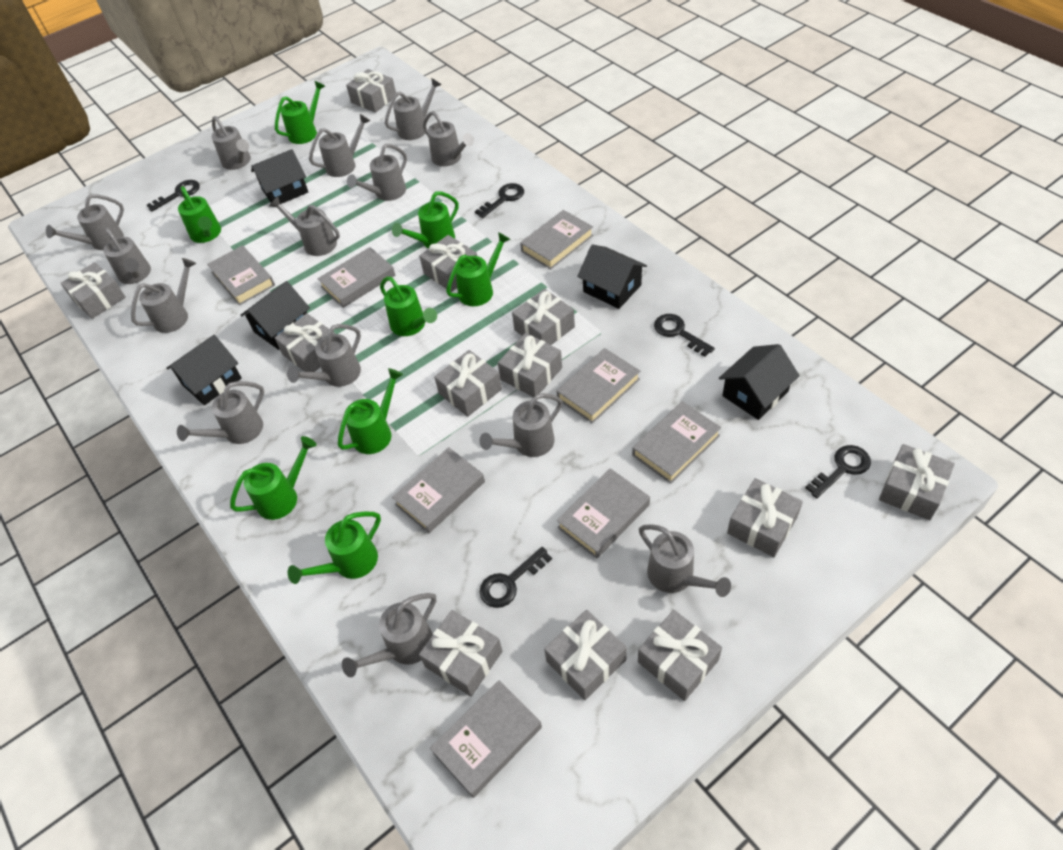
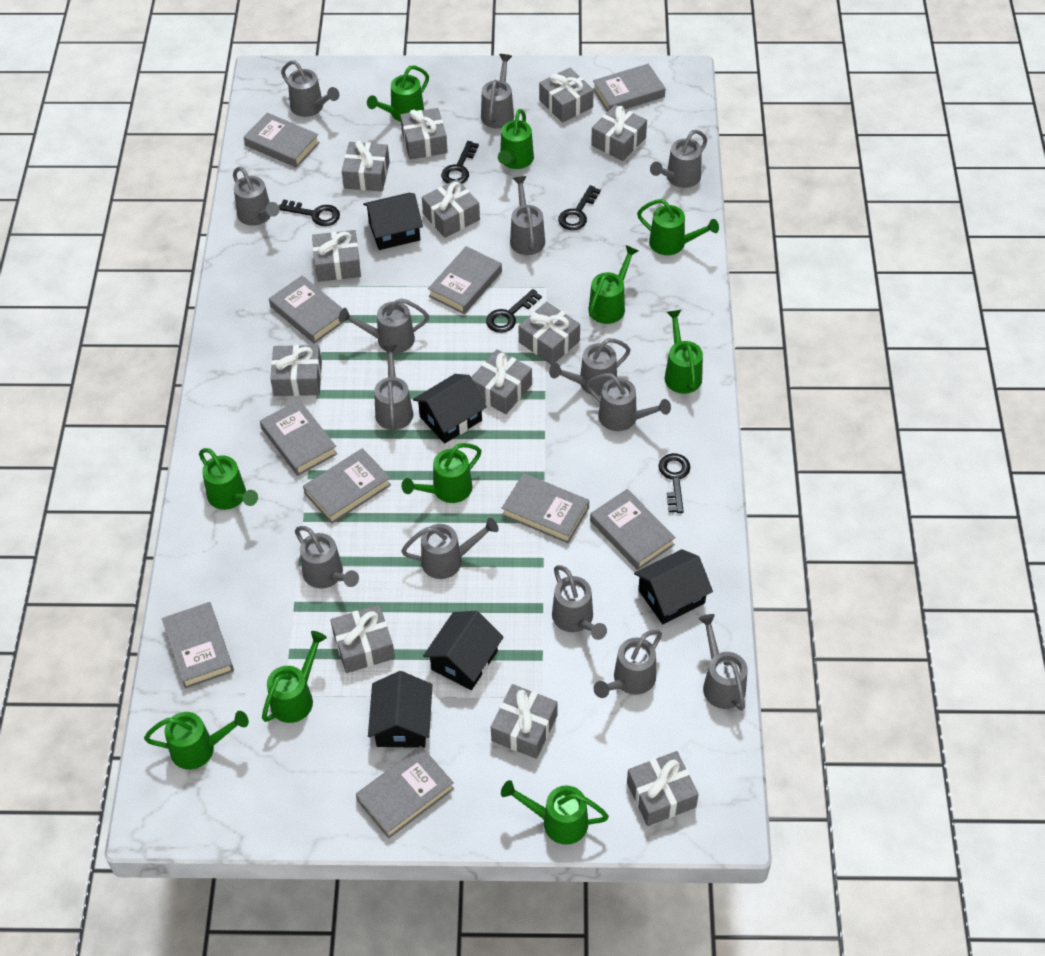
green watering can: 8 -> 10
grey book: 8 -> 10

